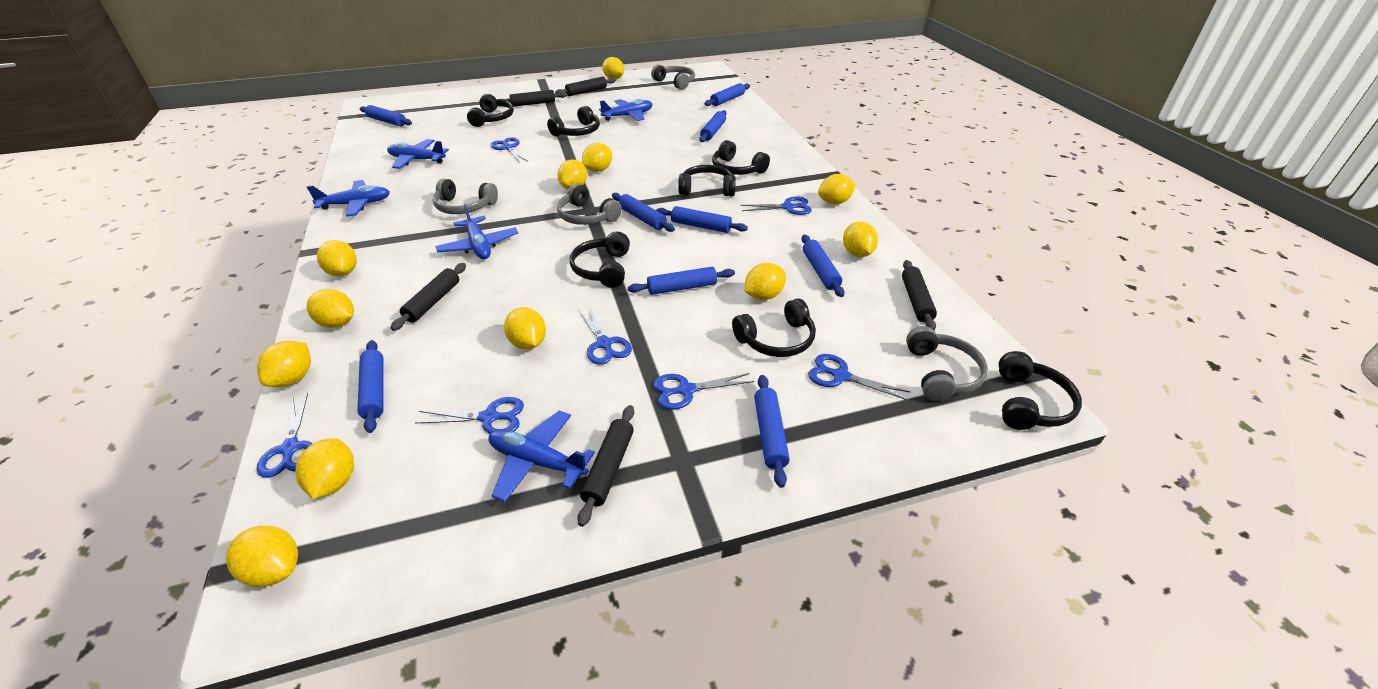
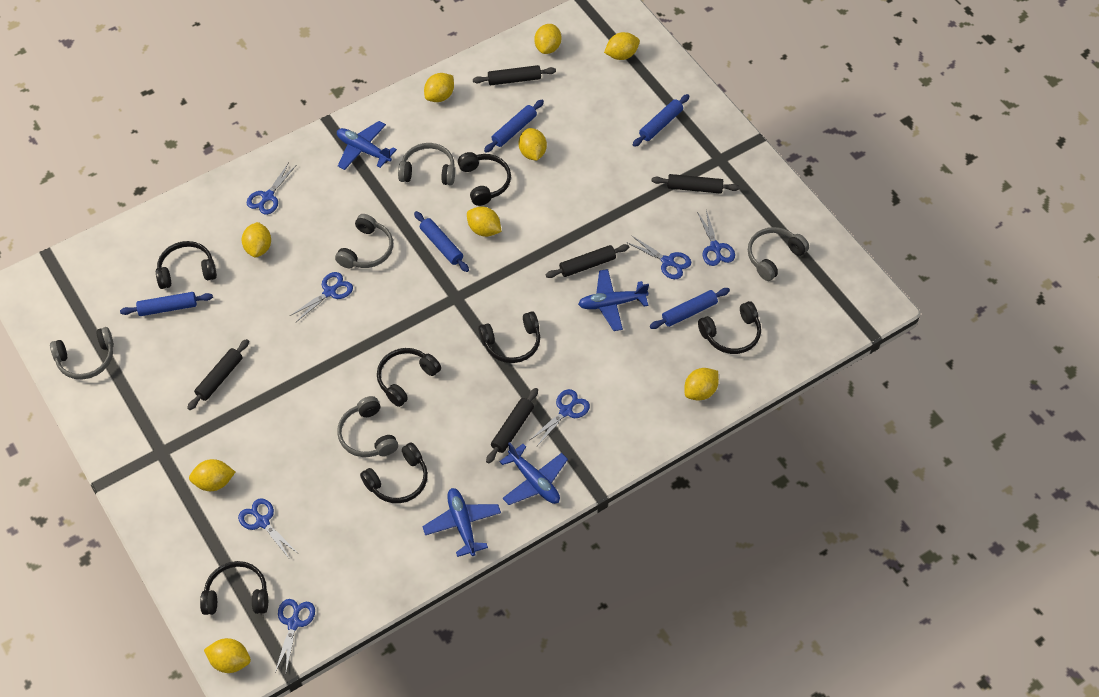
blue plane: 5 -> 4
blue rolling pin: 9 -> 5
grey headphones: 4 -> 5
yellow lemon: 12 -> 9

